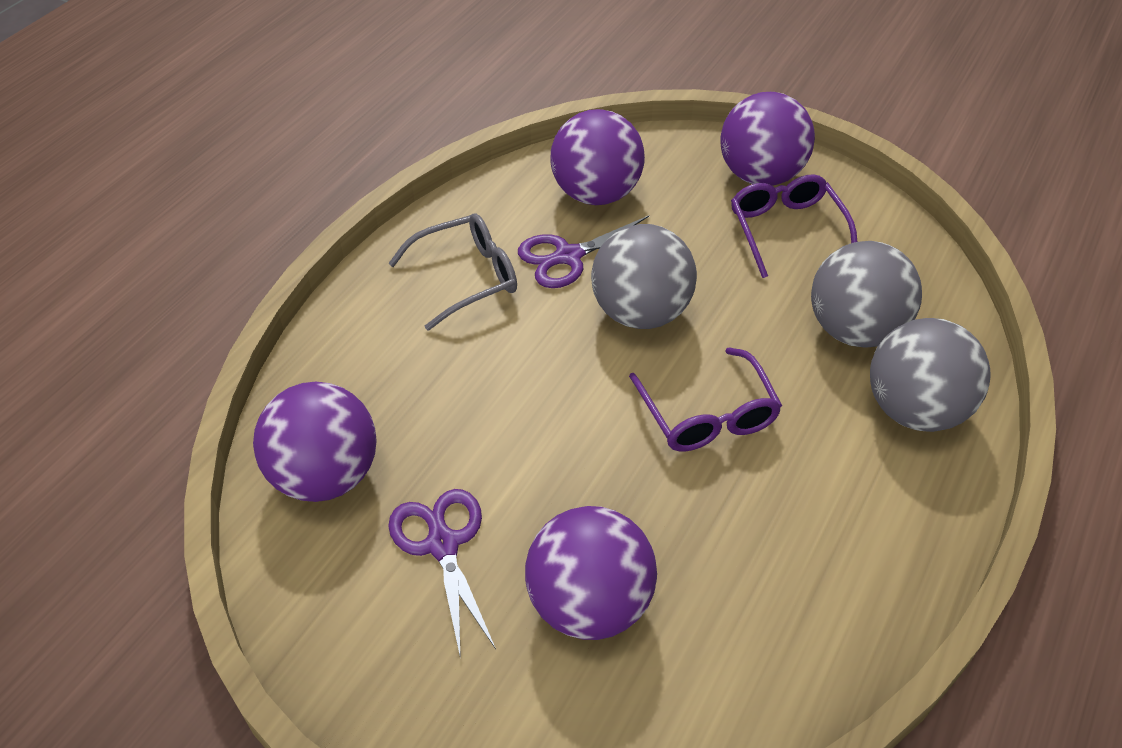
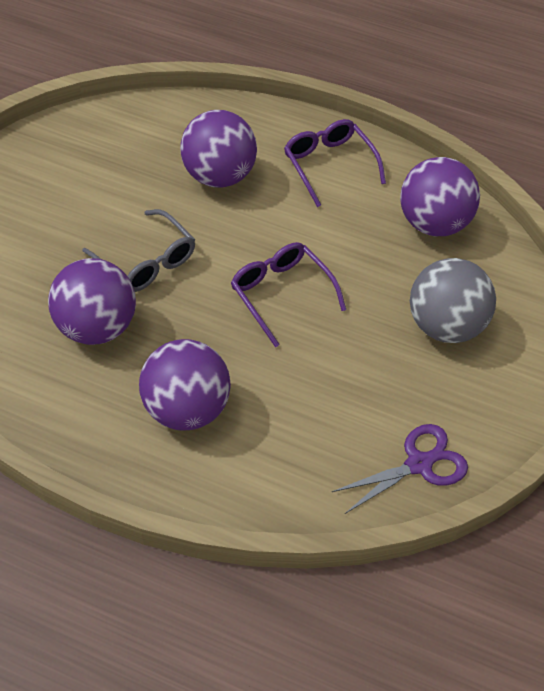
grey ball: 3 -> 1
purple scissors: 2 -> 1

